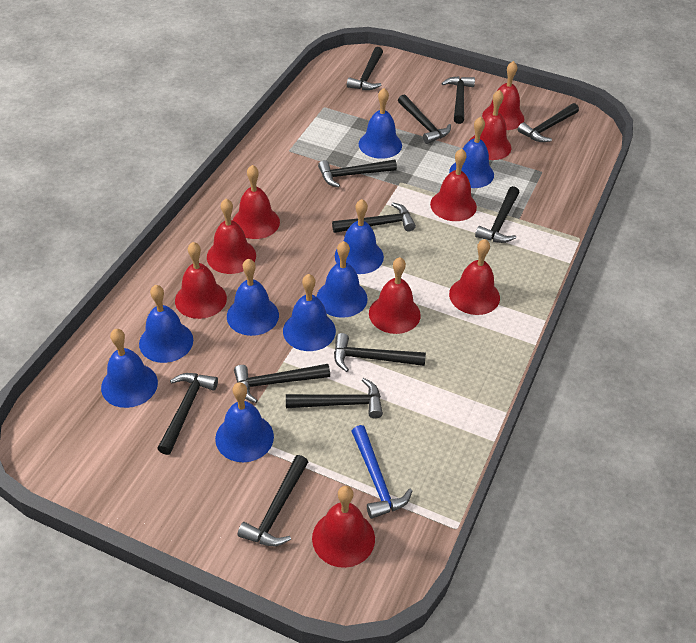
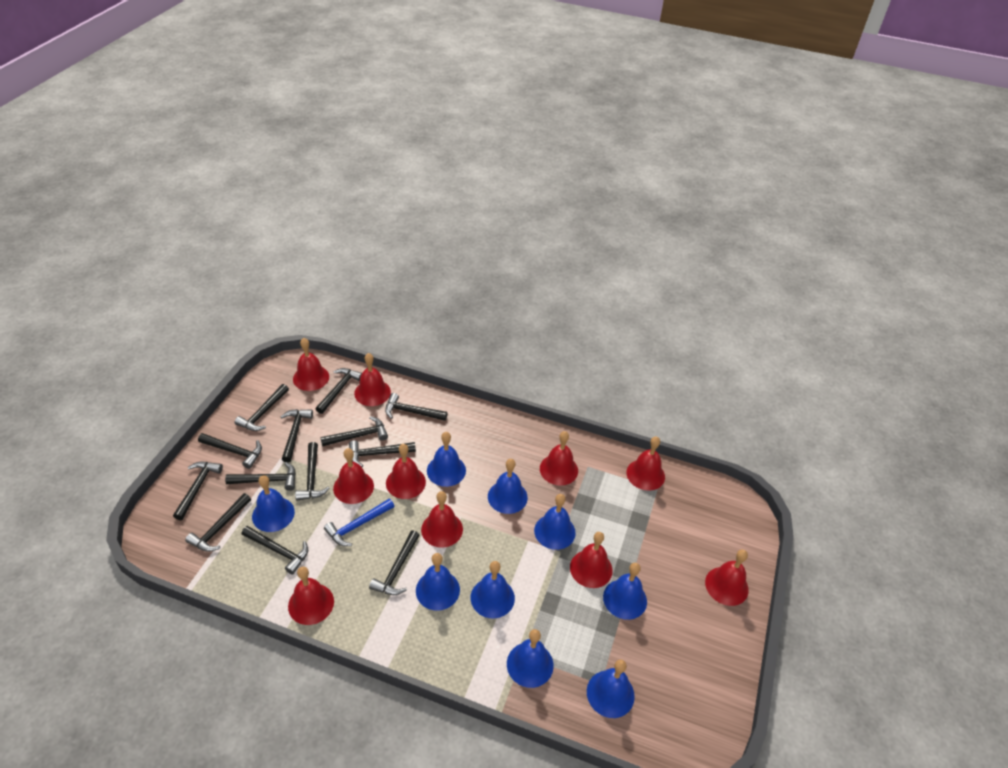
black hammer: 12 -> 13
red bell: 9 -> 10

